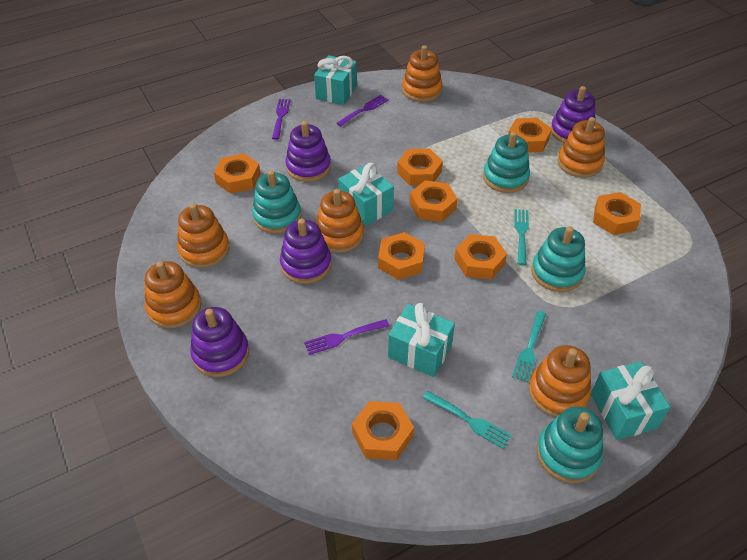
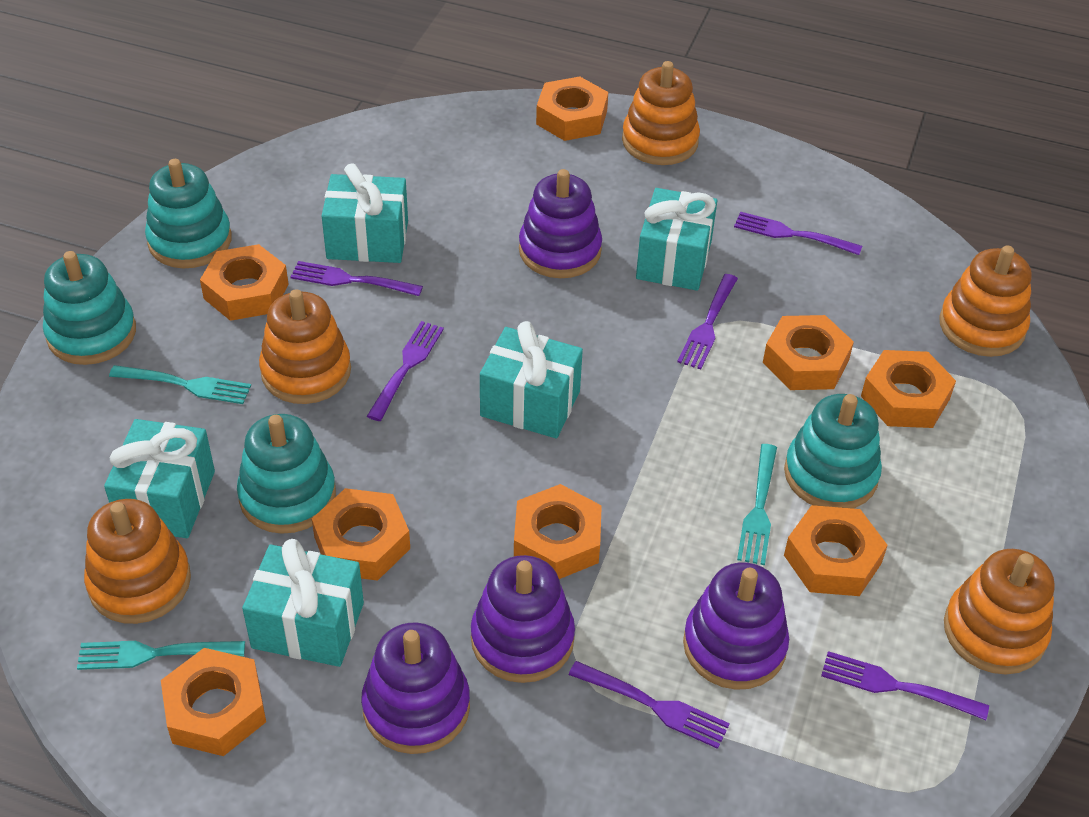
orange stacking toy: 6 -> 5
purple fork: 3 -> 6
turquoise gift: 4 -> 5

